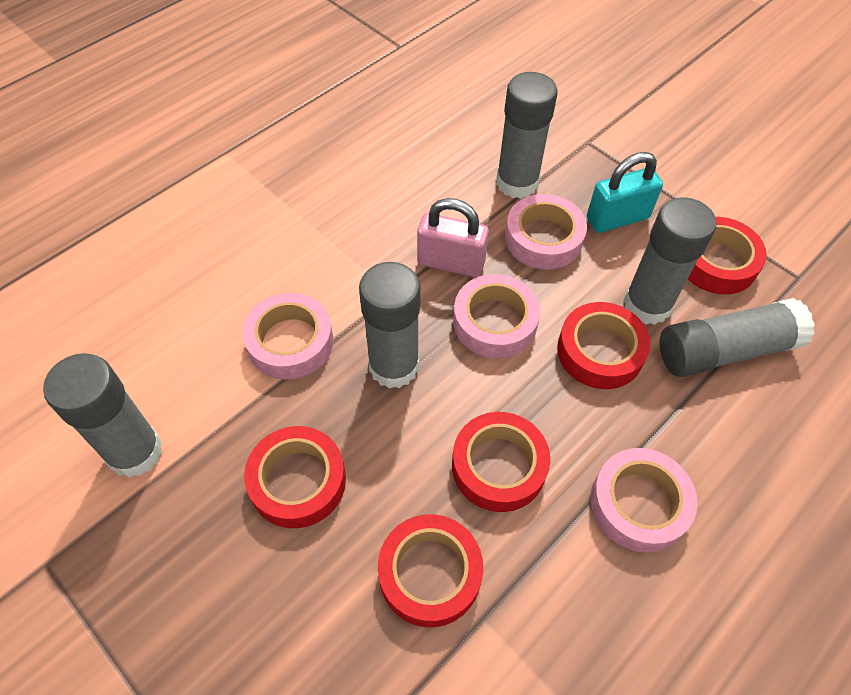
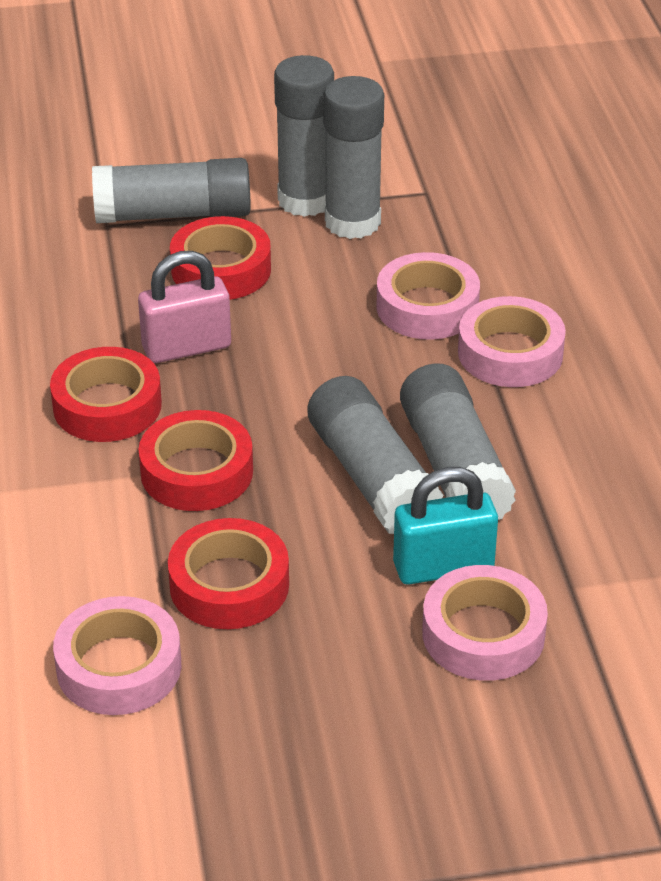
red tape: 5 -> 4

